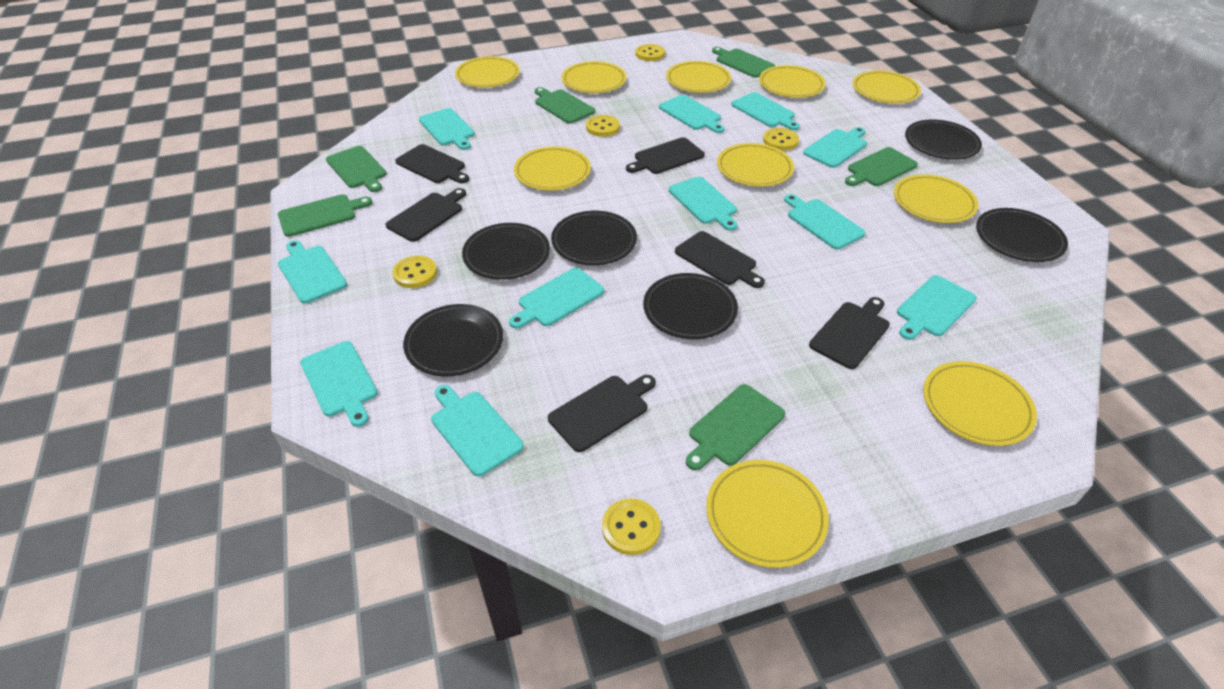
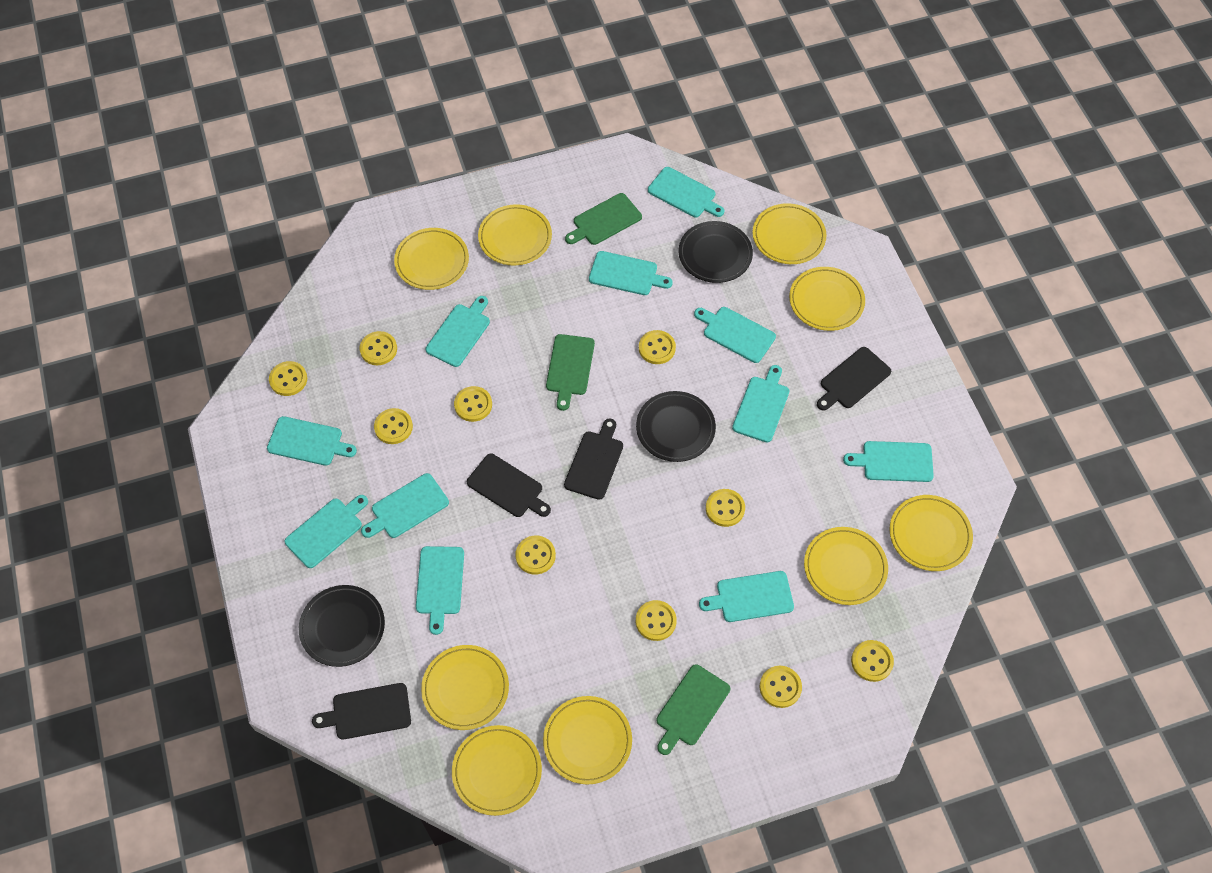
black cutting board: 6 -> 4
black plate: 6 -> 3
green cutting board: 6 -> 3
yellow button: 5 -> 10
yellow plate: 10 -> 9

